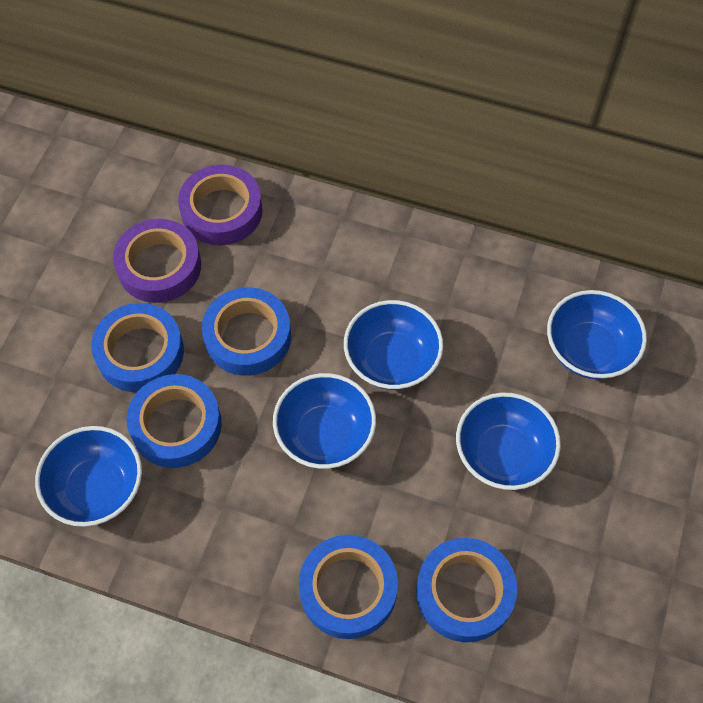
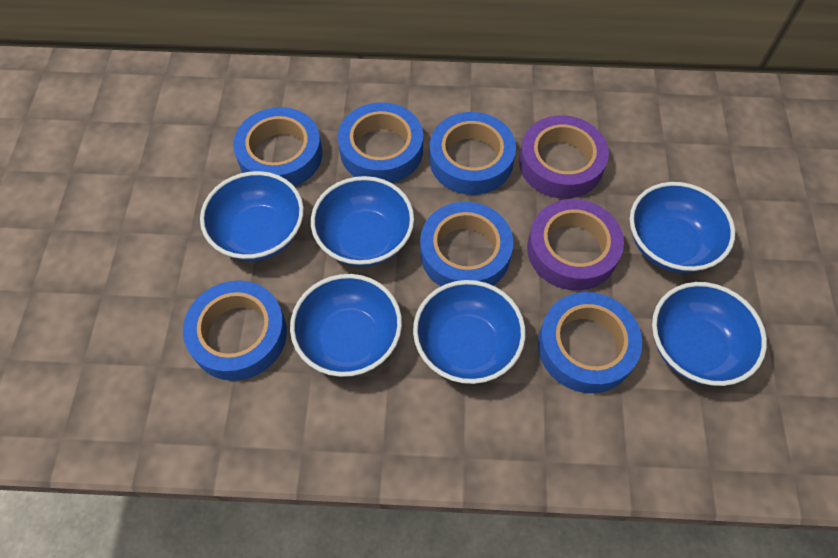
blue bowl: 5 -> 6
blue tape: 5 -> 6

